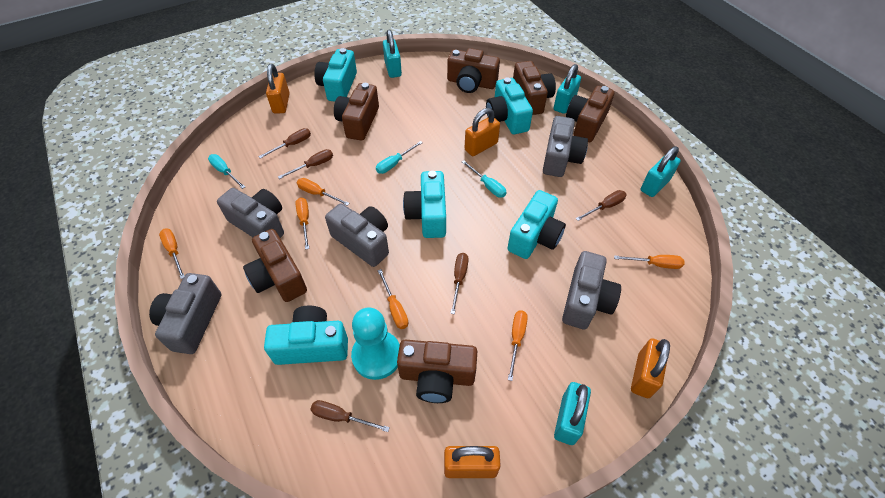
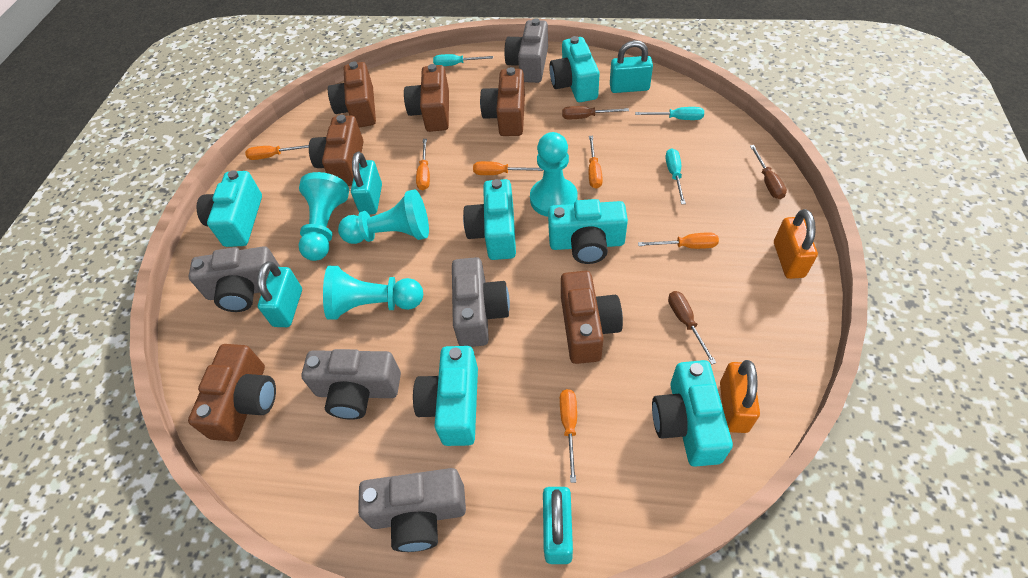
brown screwdriver: 5 -> 3
orange padlock: 4 -> 2
turquoise camera: 5 -> 6
turquoise pawn: 1 -> 4

